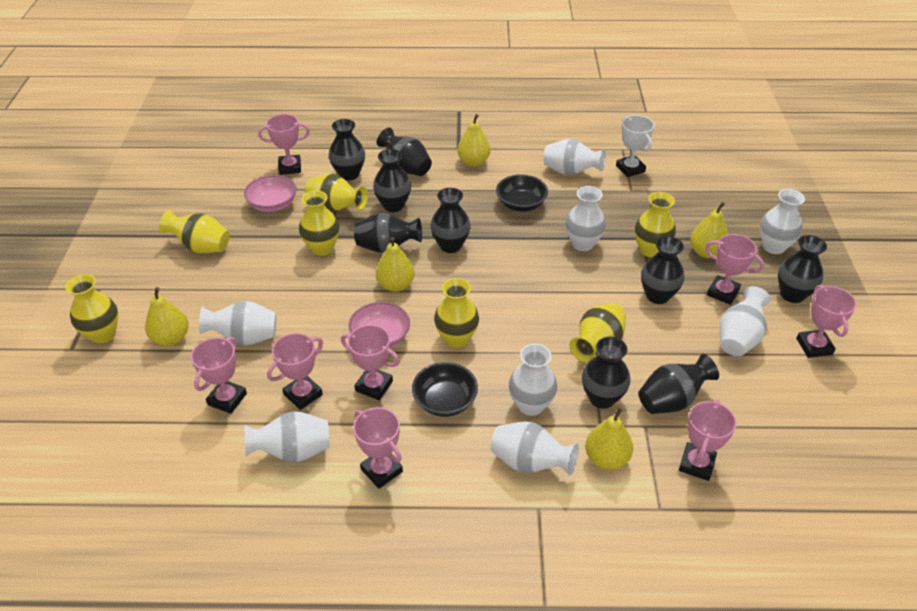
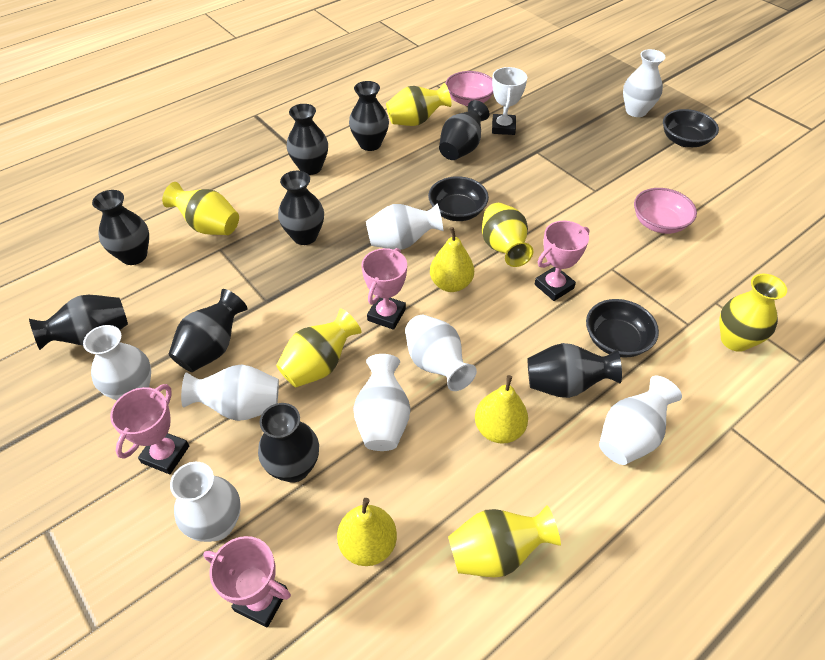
black bowl: 2 -> 3
pink trophy: 8 -> 4
yellow pear: 5 -> 3
yellow vase: 7 -> 6

